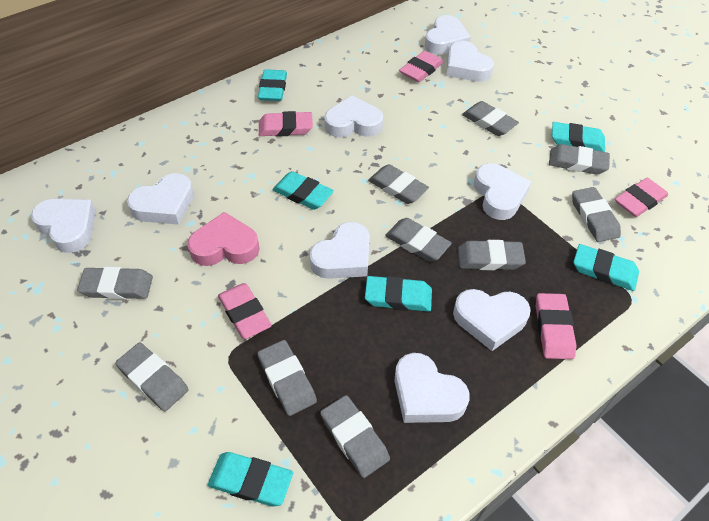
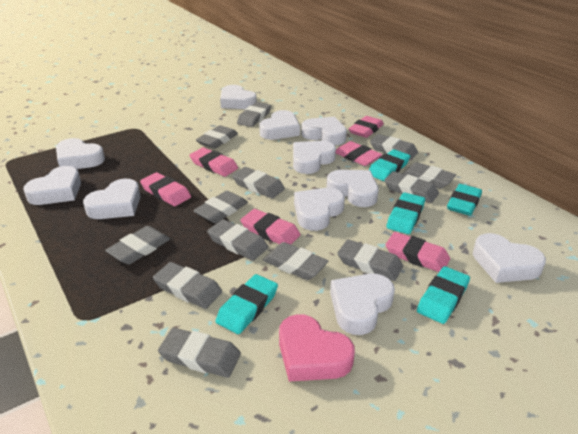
grey eraser: 10 -> 13
pink eraser: 5 -> 6
turquoise eraser: 6 -> 5
white heart: 9 -> 11

